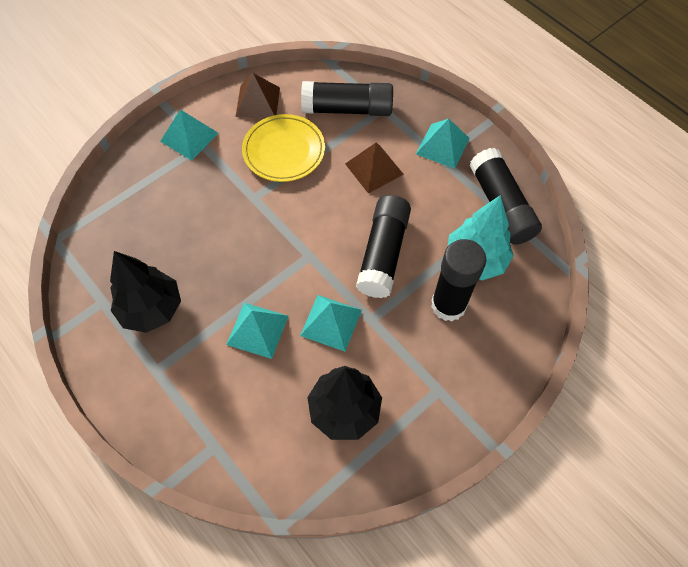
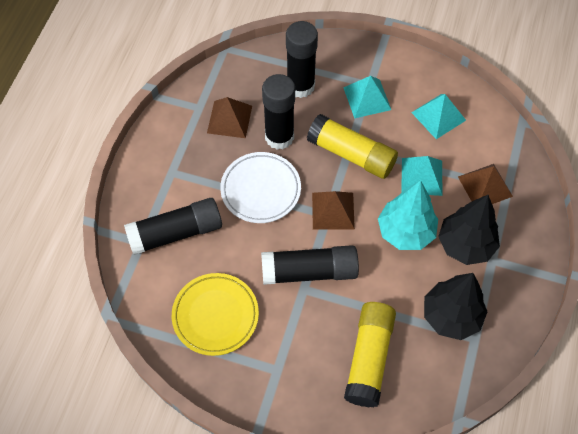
brown pyramid: 2 -> 3
turquoise pyramid: 4 -> 3
white plate: 0 -> 1
yellow glue stick: 0 -> 2

